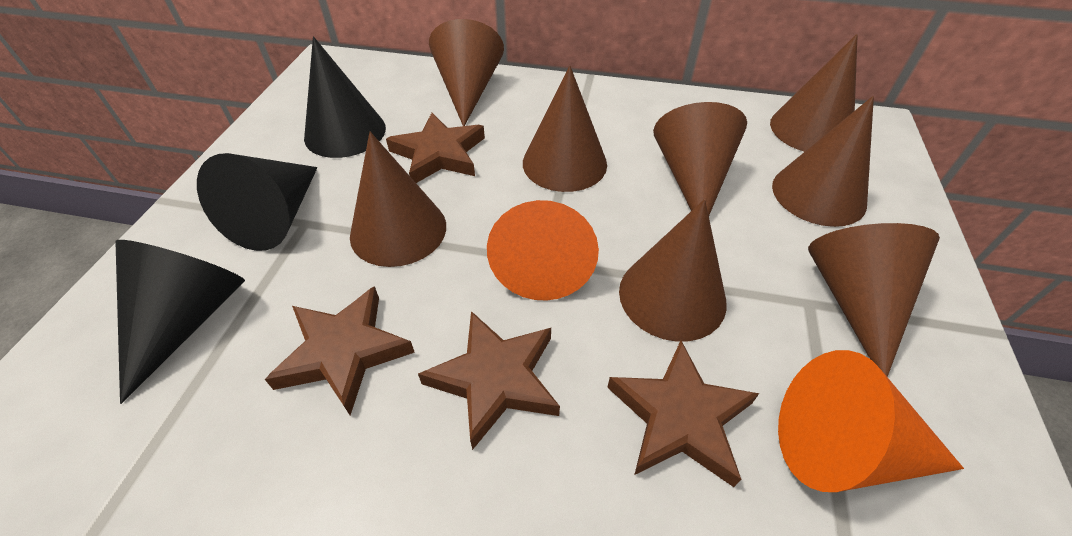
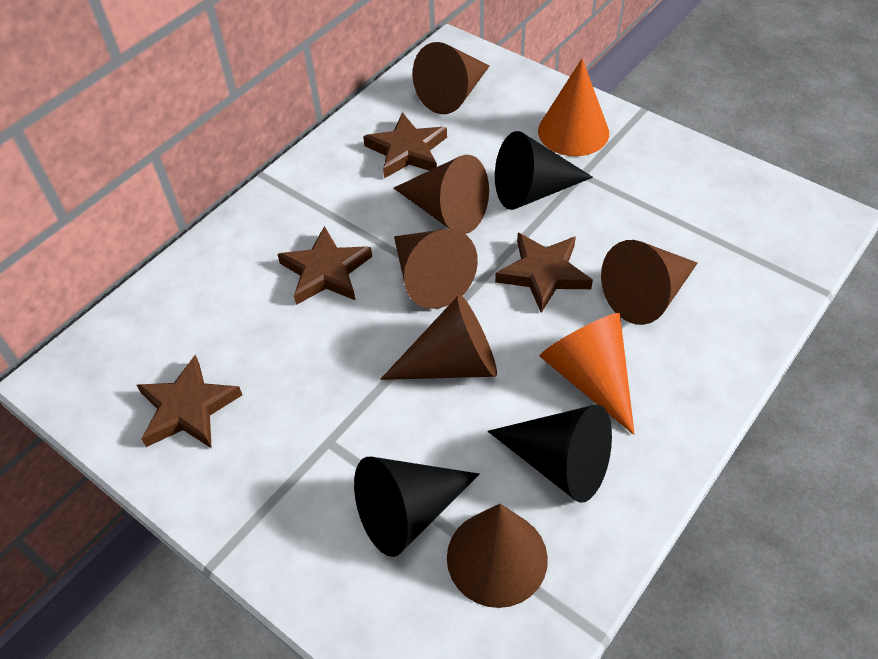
brown cone: 8 -> 6

